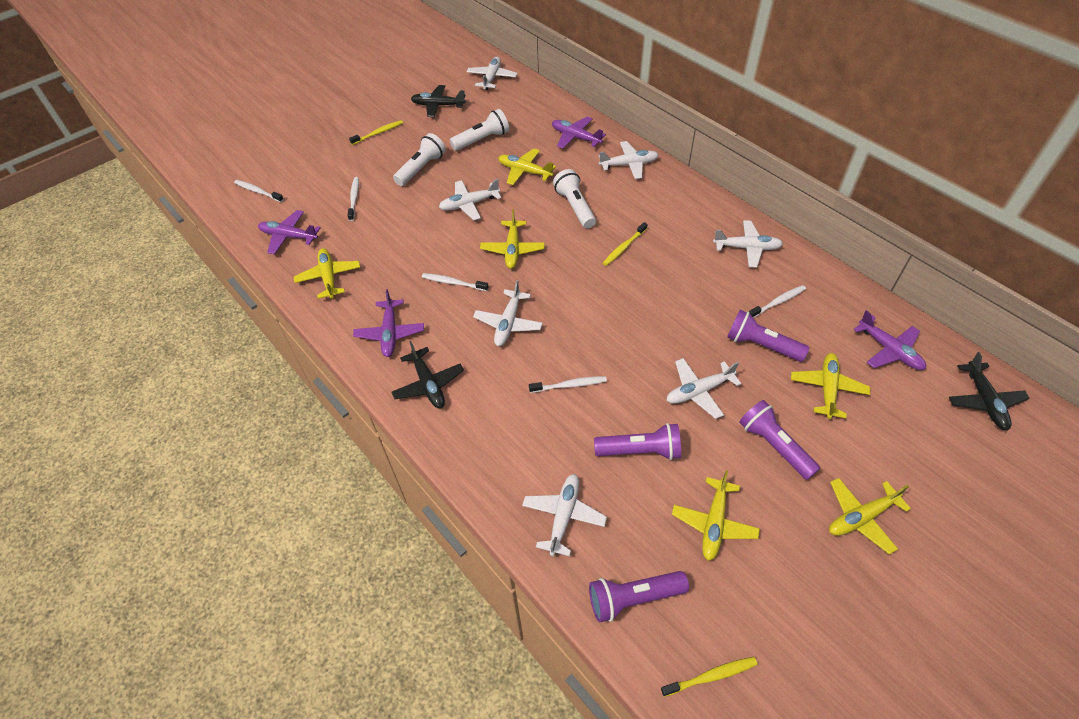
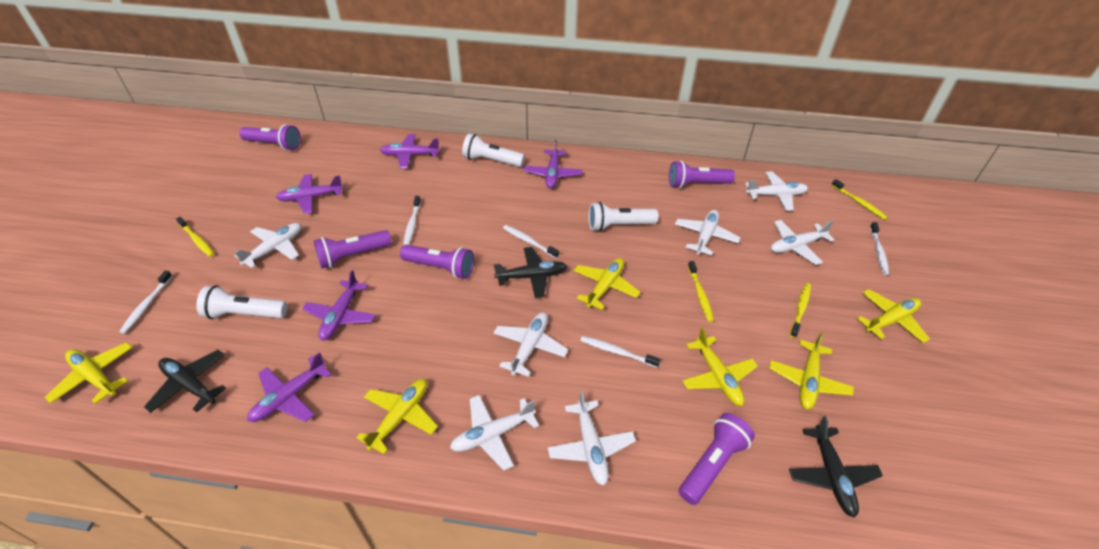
purple flashlight: 4 -> 5
purple plane: 4 -> 5
yellow toothbrush: 3 -> 4

